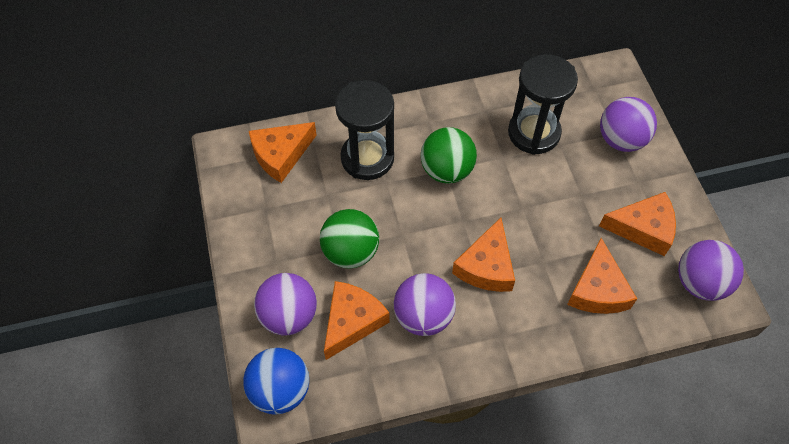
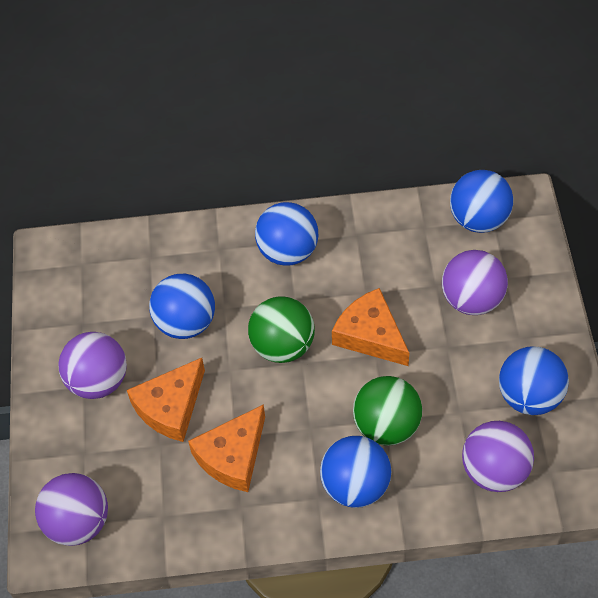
black hourglass: 2 -> 0
blue ball: 1 -> 5
orange cheese: 5 -> 3

